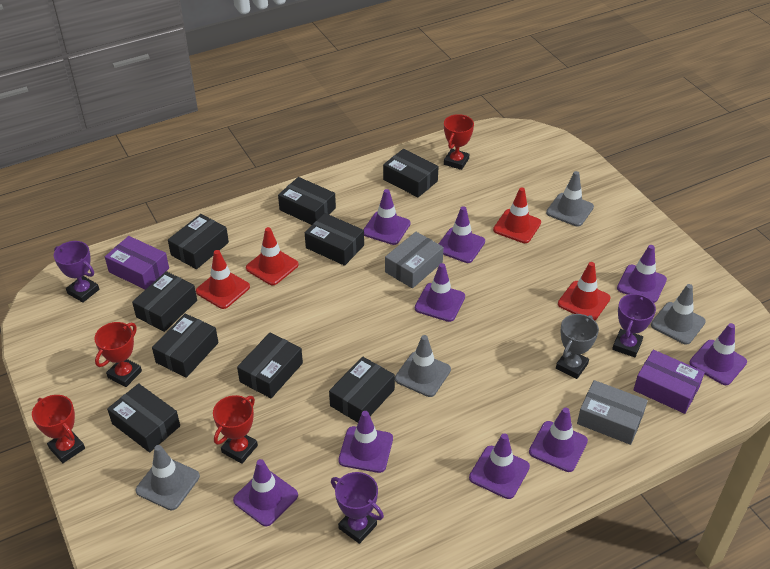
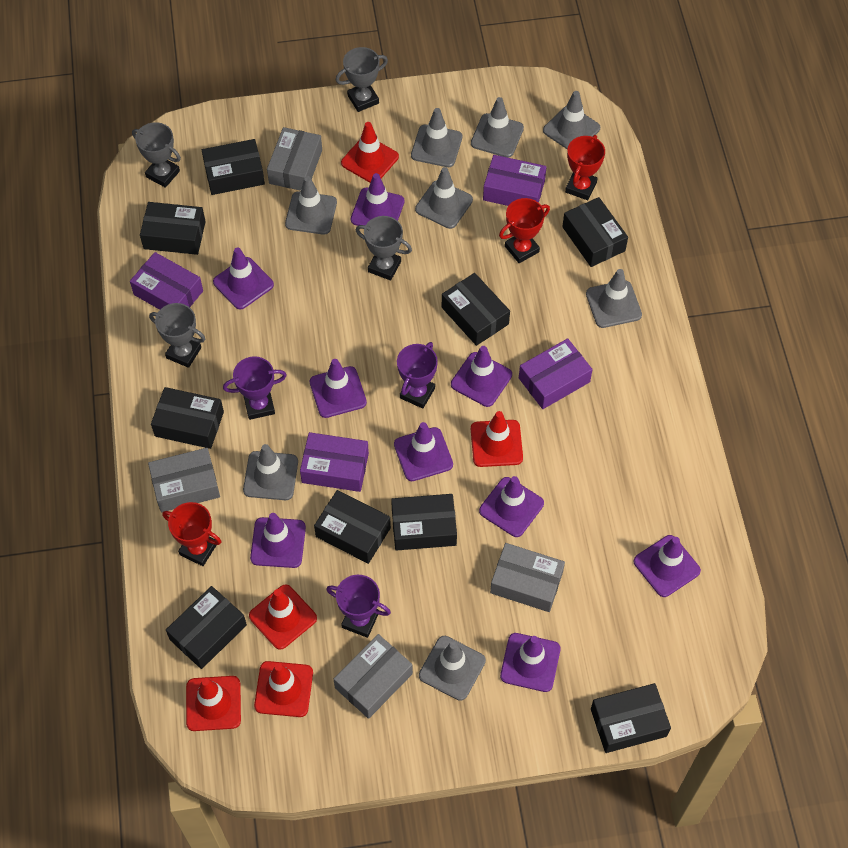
grey box: 2 -> 4
grey traffic cone: 4 -> 8
grey trophy: 1 -> 4
purple box: 2 -> 4
red traffic cone: 4 -> 5
red trophy: 4 -> 3

